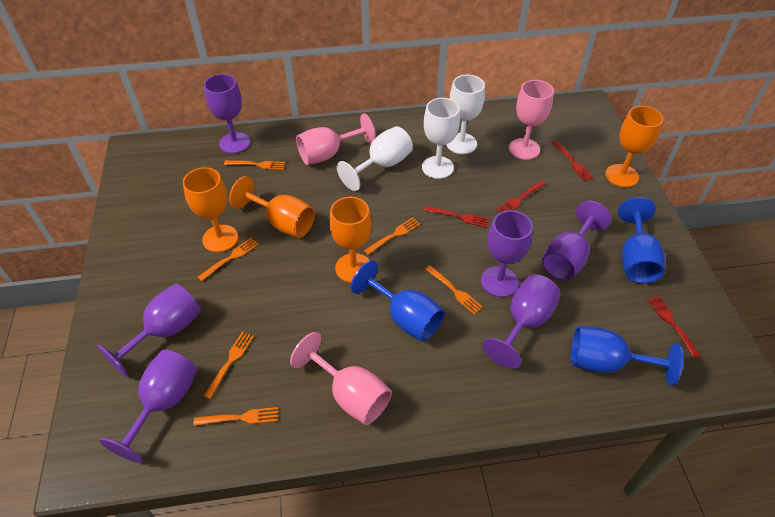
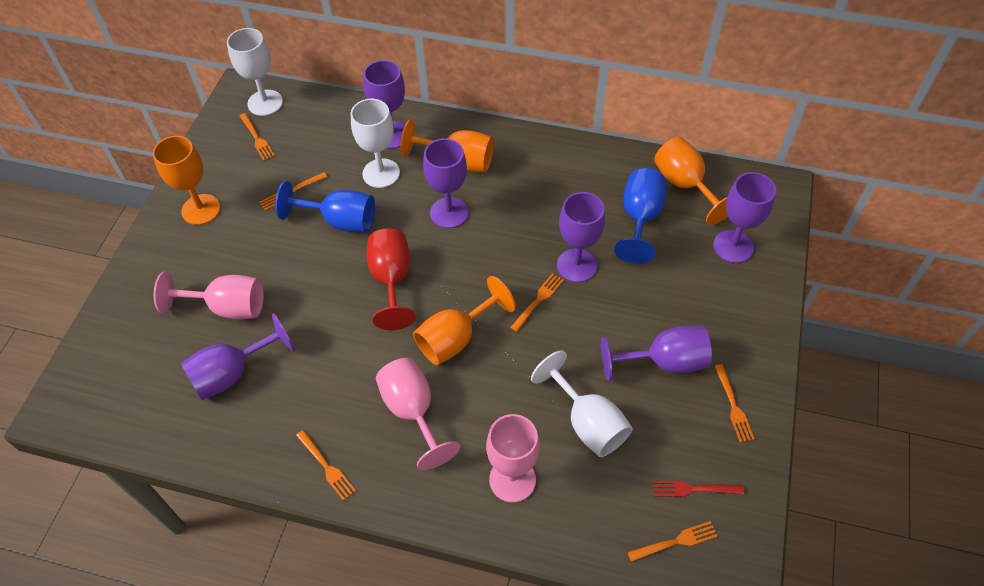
blue goblet: 3 -> 2
red fork: 4 -> 1
red goblet: 0 -> 1

